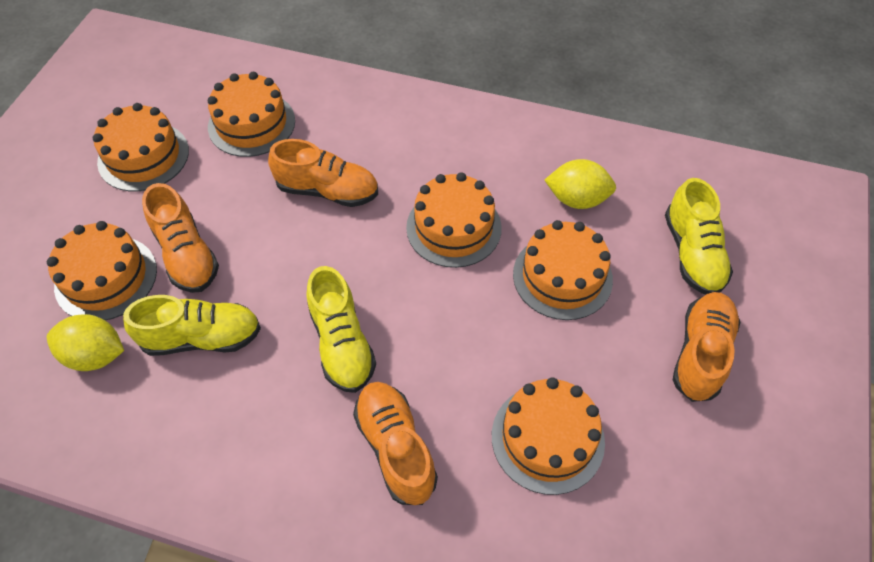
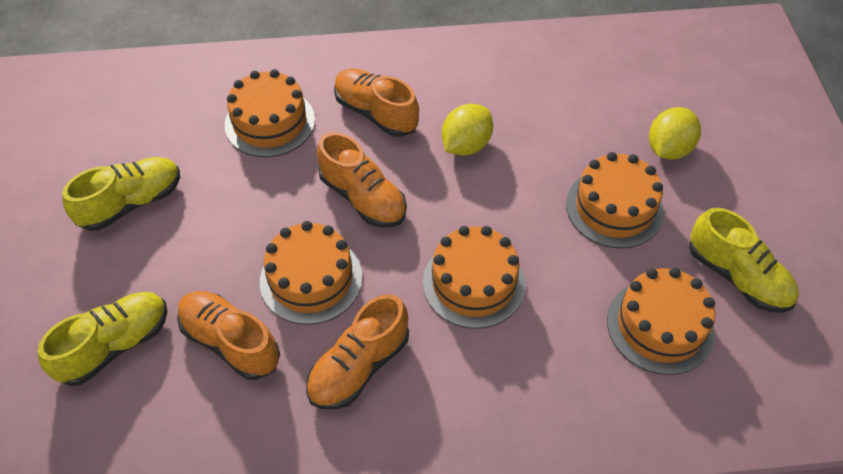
orange cake: 6 -> 5

